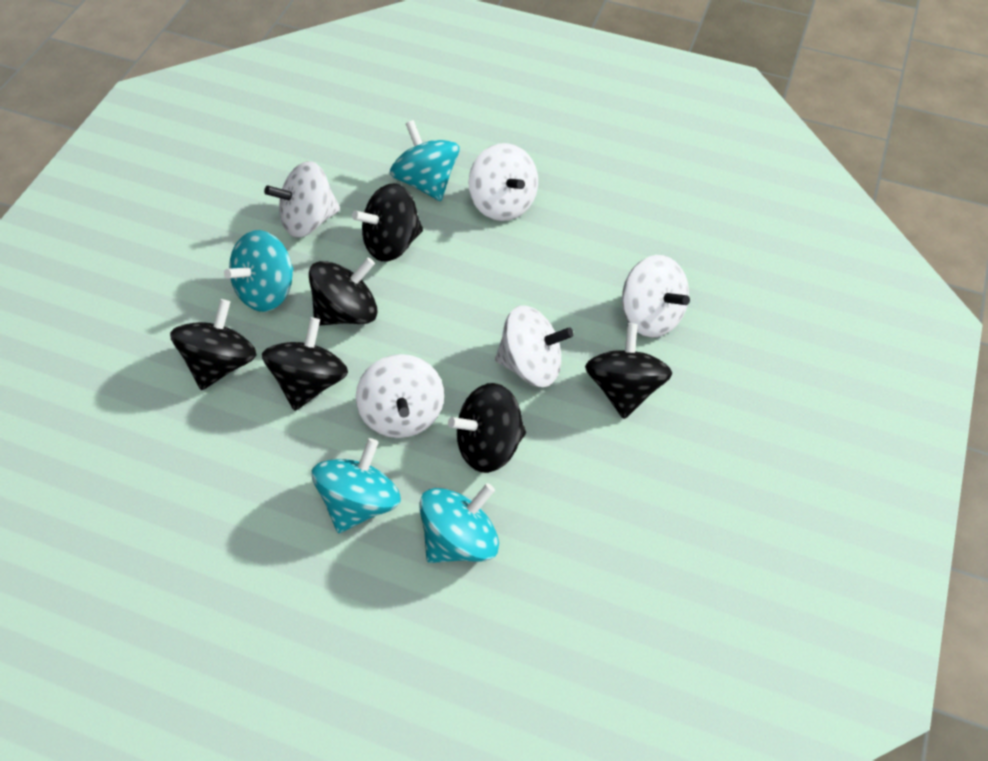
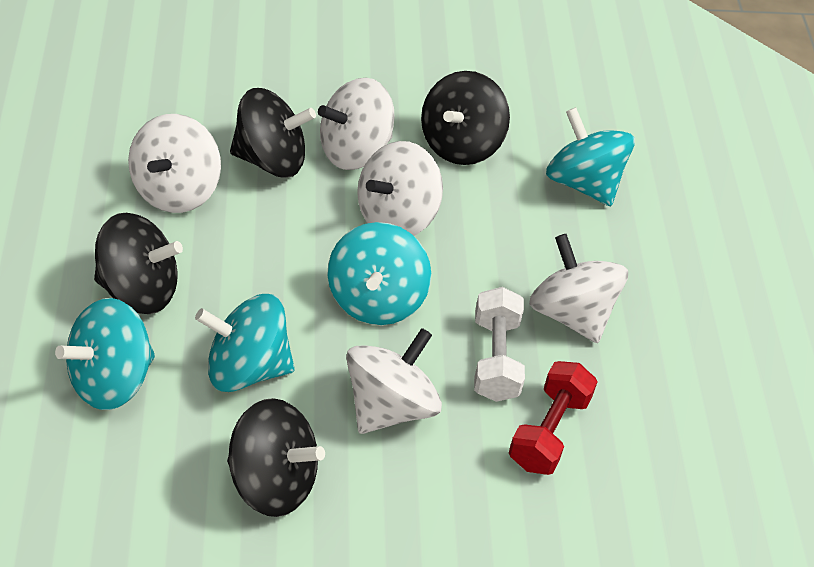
black spinning top: 6 -> 4
red dumbbell: 0 -> 1
white dumbbell: 0 -> 1

